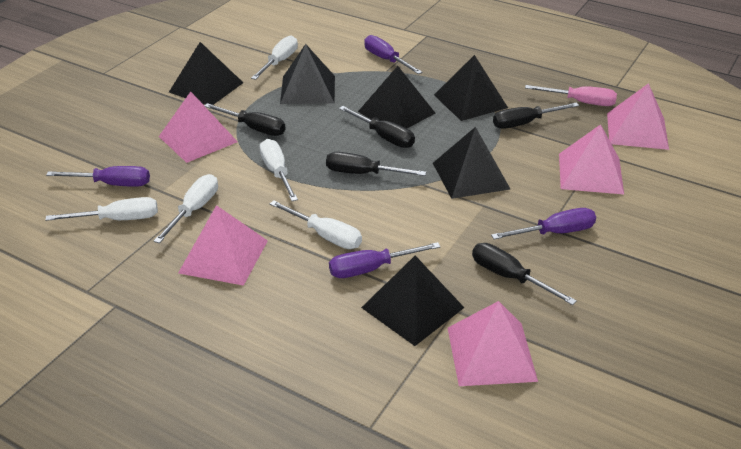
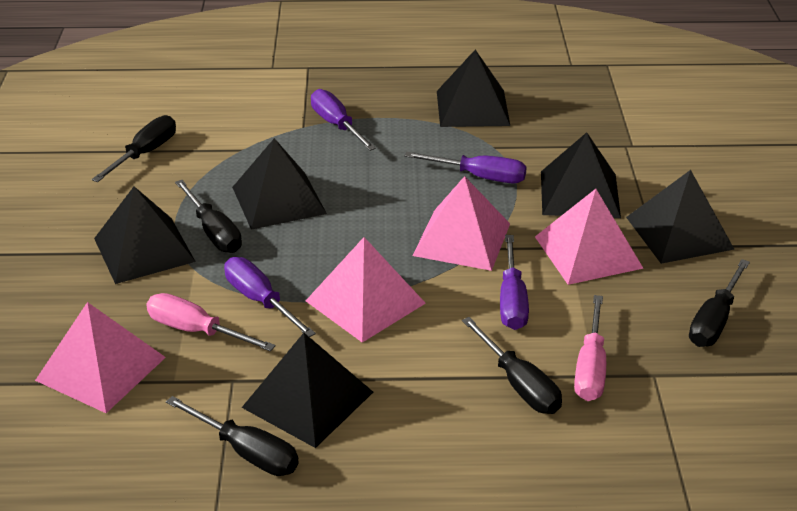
pink pyramid: 5 -> 4
pink screwdriver: 1 -> 2
white screwdriver: 5 -> 0

